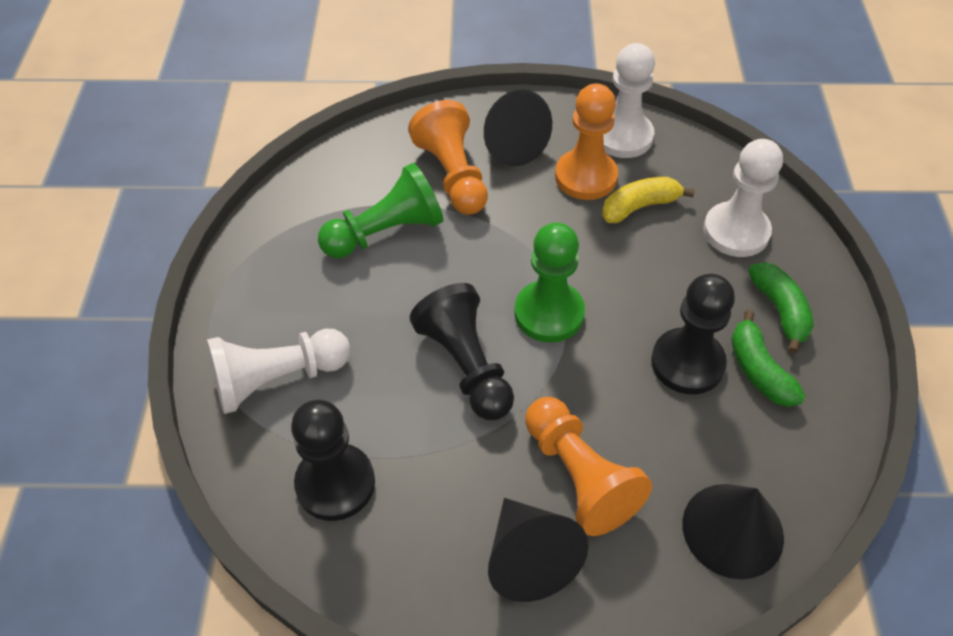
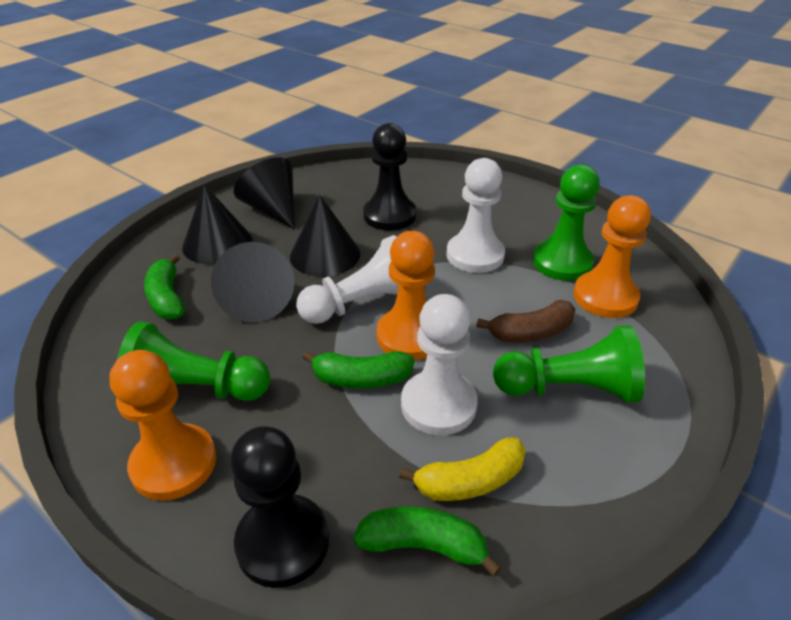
black cone: 3 -> 4
black pawn: 3 -> 2
brown banana: 0 -> 1
green banana: 2 -> 3
green pawn: 2 -> 3

